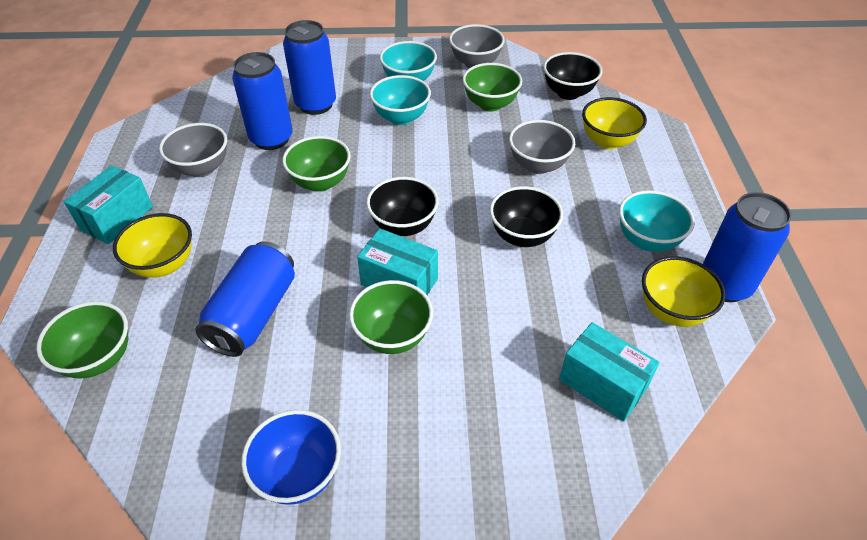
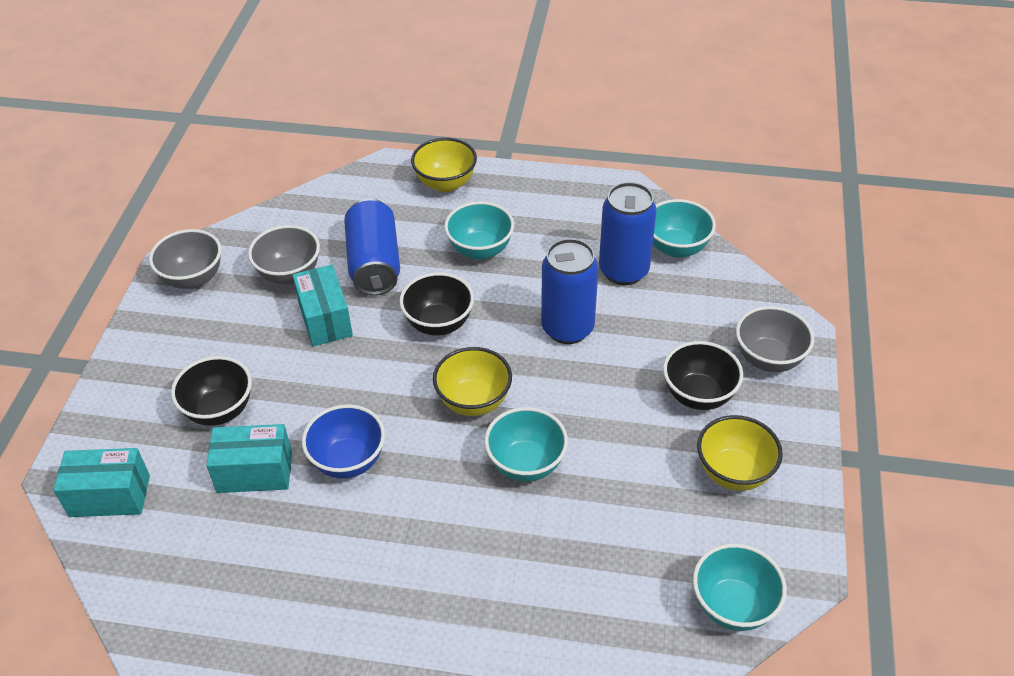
blue can: 4 -> 3
green bowl: 4 -> 0
turquoise bowl: 3 -> 4

